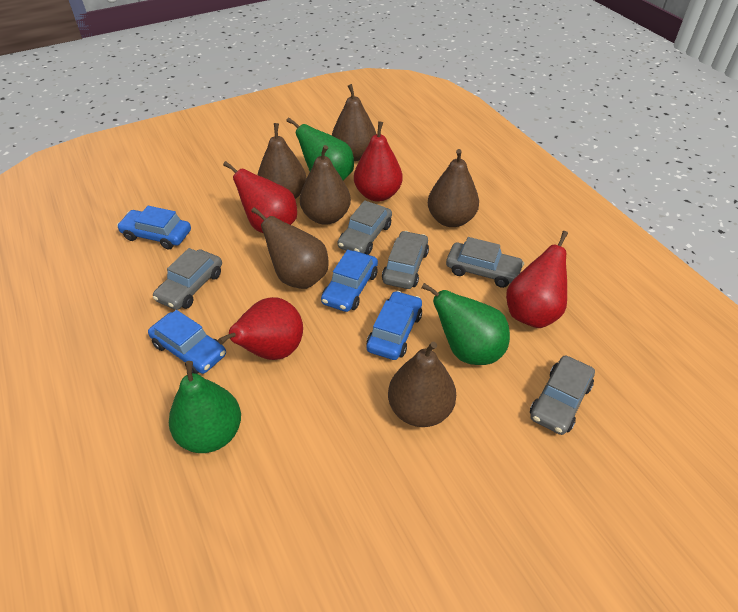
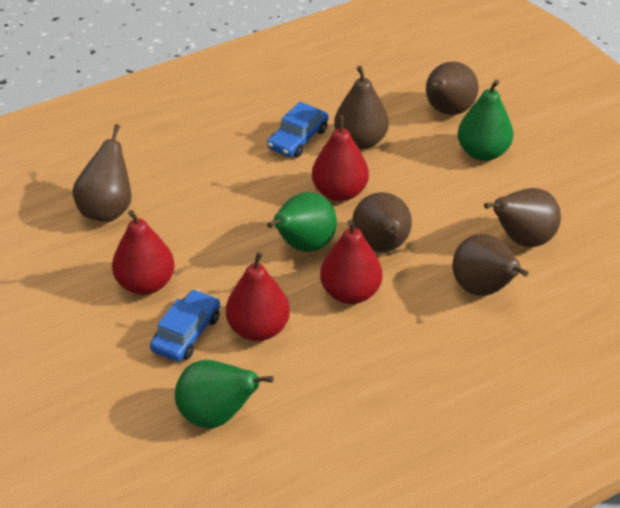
blue car: 4 -> 2
grey car: 5 -> 0

